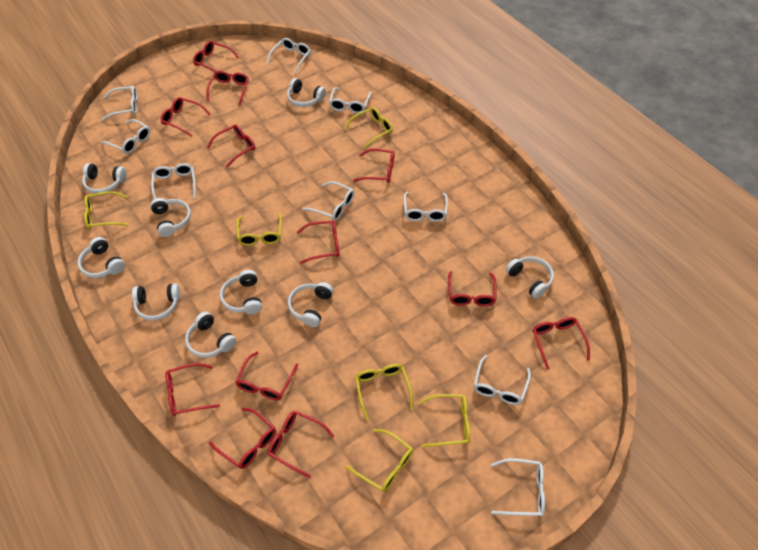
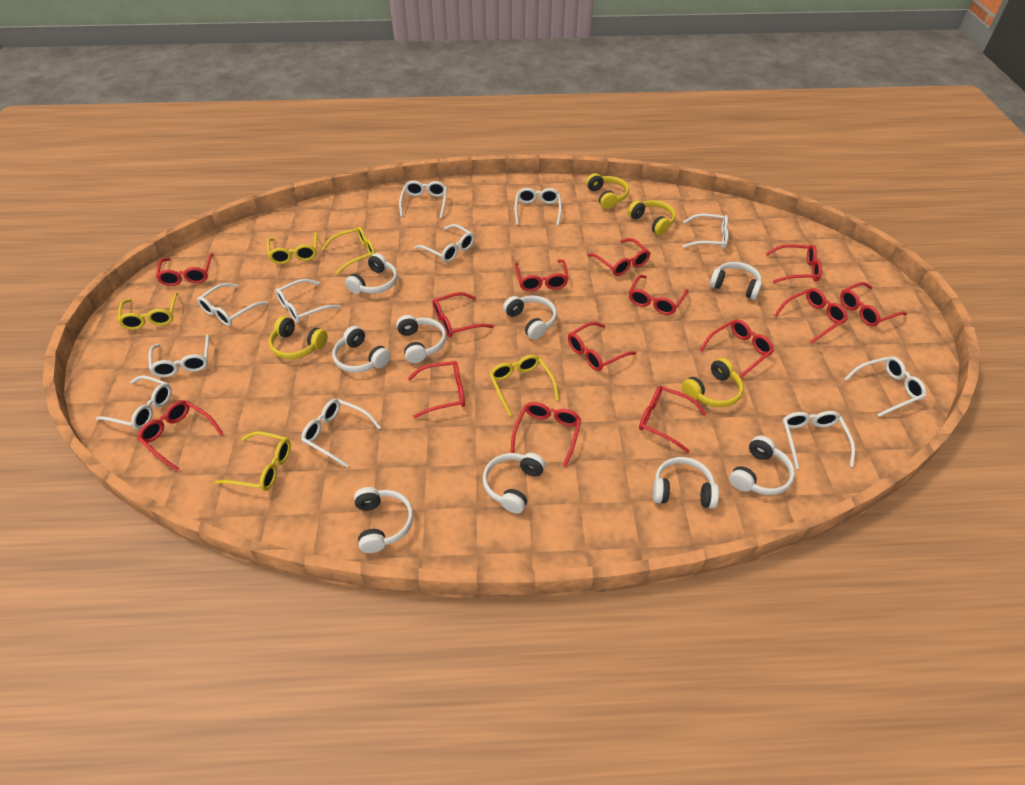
red glasses: 12 -> 14
white glasses: 9 -> 11
yellow glasses: 6 -> 5
yellow headphones: 0 -> 4

